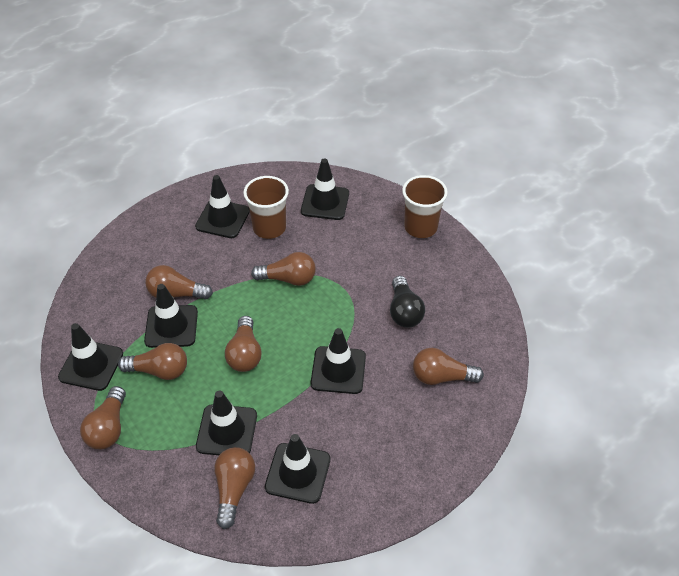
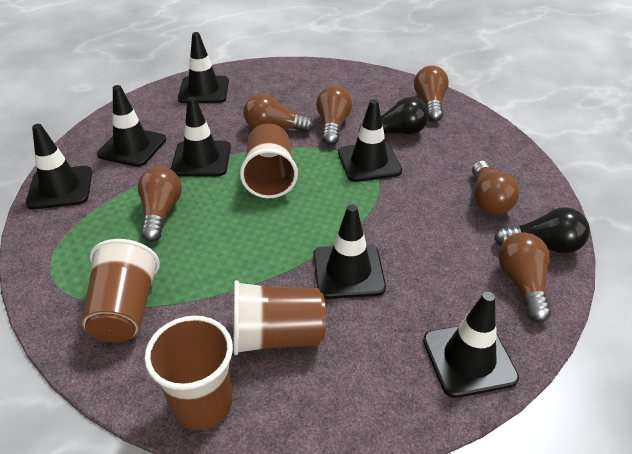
black light bulb: 1 -> 2
brown cup: 2 -> 4
brown light bulb: 7 -> 6

